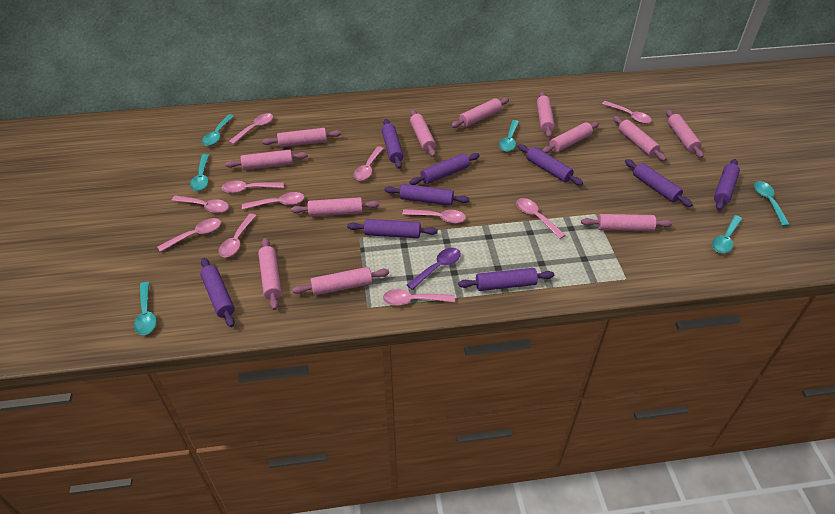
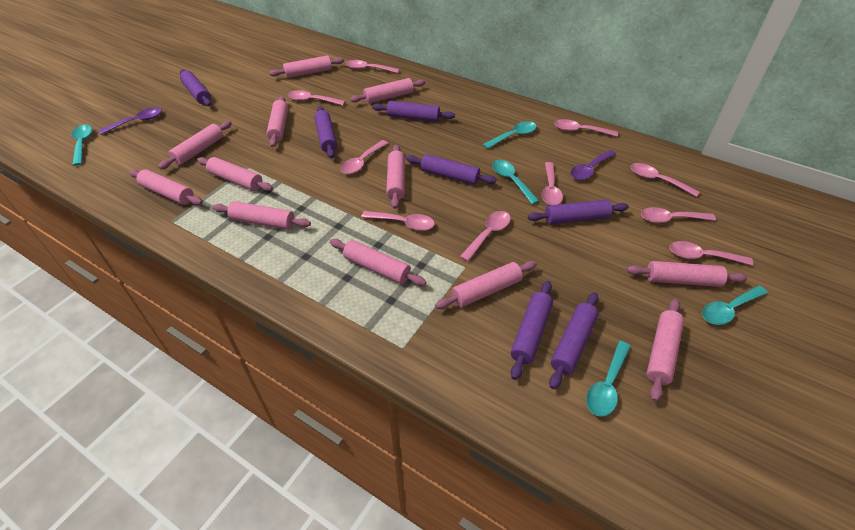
pink spoon: 11 -> 10
purple rolling pin: 9 -> 7
purple spoon: 1 -> 2
turquoise spoon: 6 -> 5

